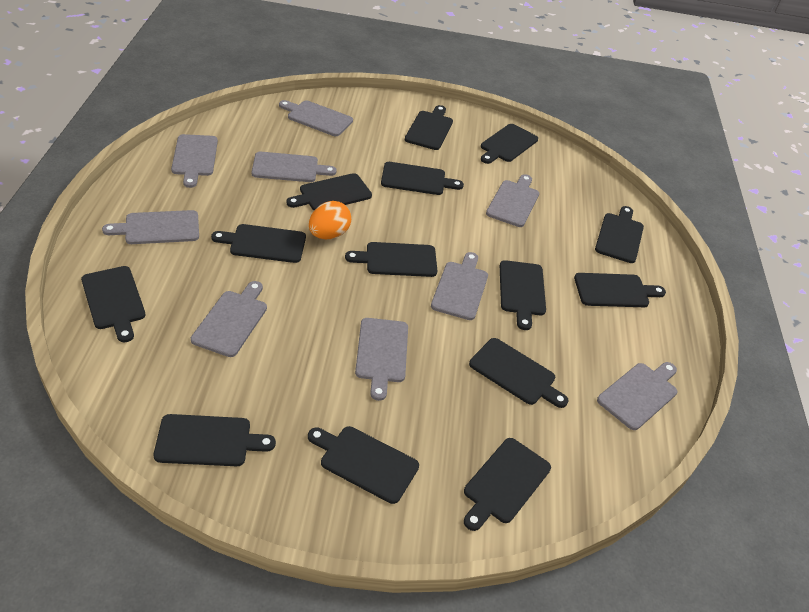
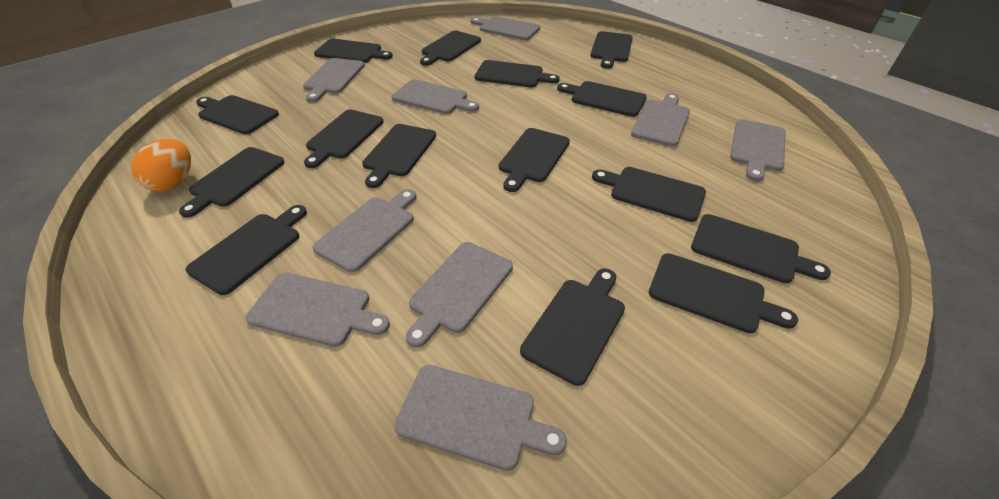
black cutting board: 14 -> 15

